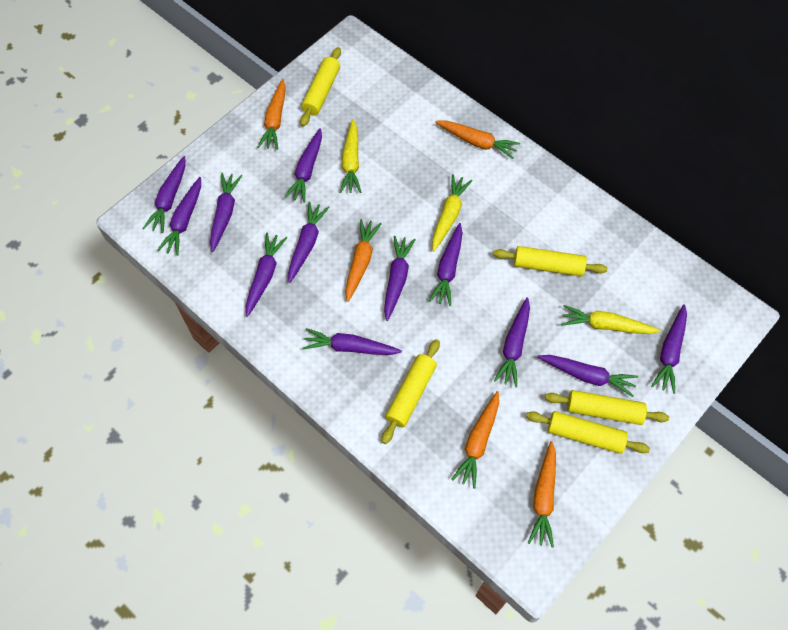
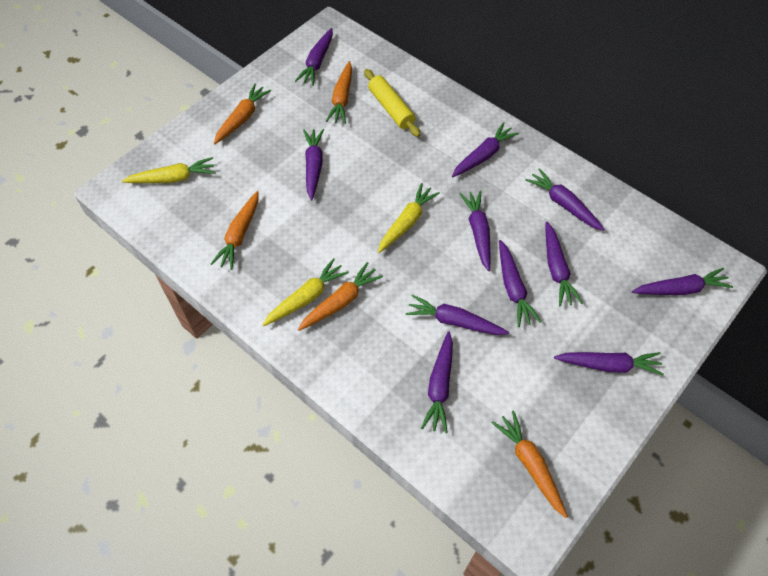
purple carrot: 12 -> 11
yellow rolling pin: 5 -> 1

